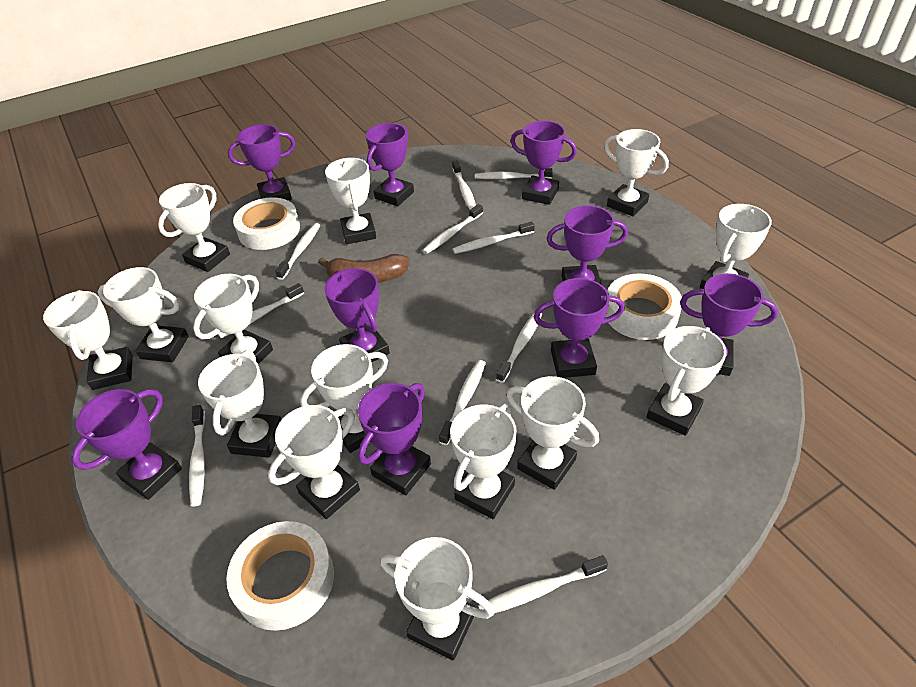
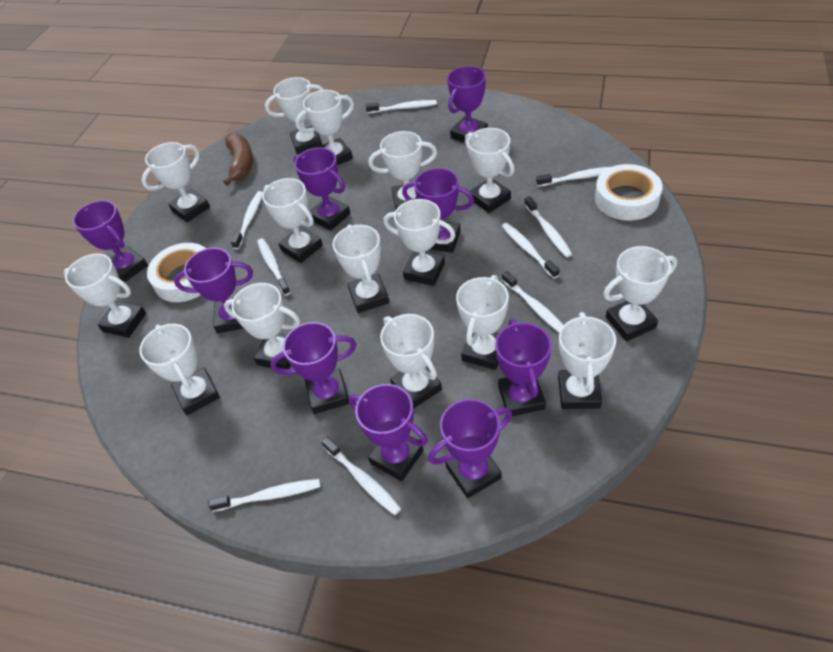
white tape: 3 -> 2
white toothbrush: 10 -> 9
white trophy: 14 -> 15

